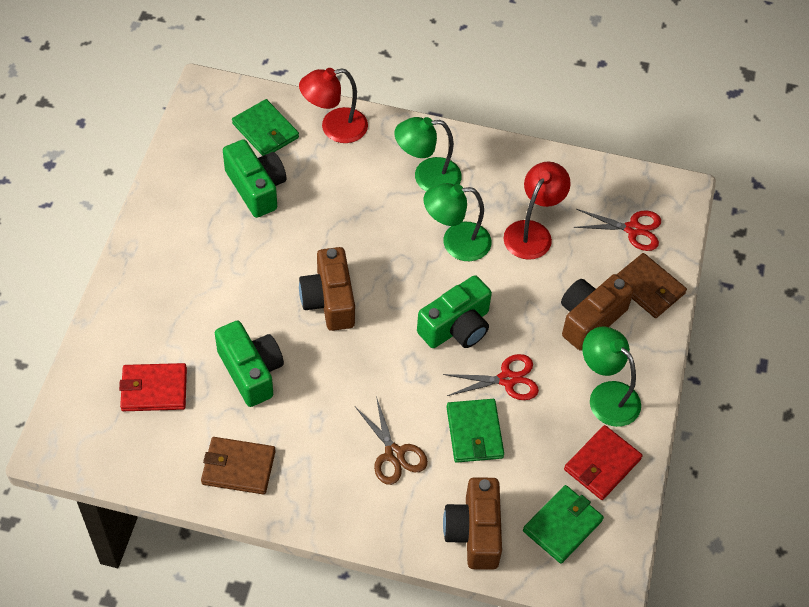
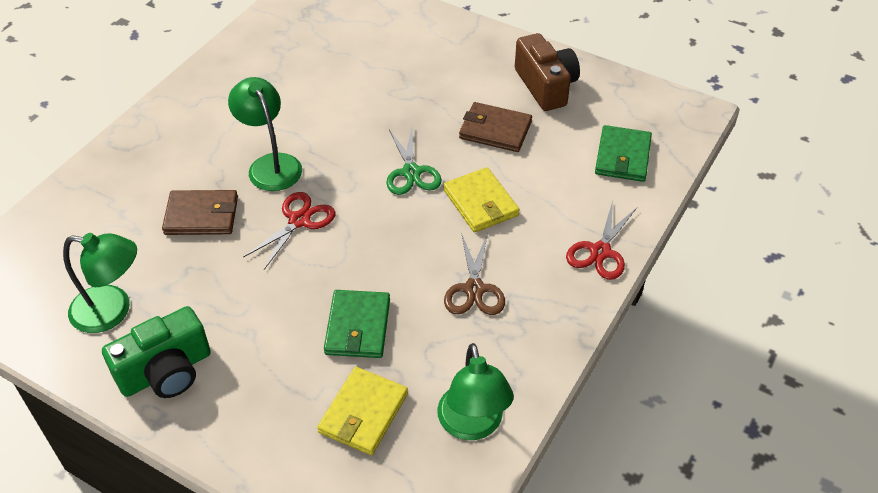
brown camera: 3 -> 1
green camera: 3 -> 1
green scissors: 0 -> 1
green wallet: 3 -> 2
red lamp: 2 -> 0
red wallet: 2 -> 0
yellow wallet: 0 -> 2

